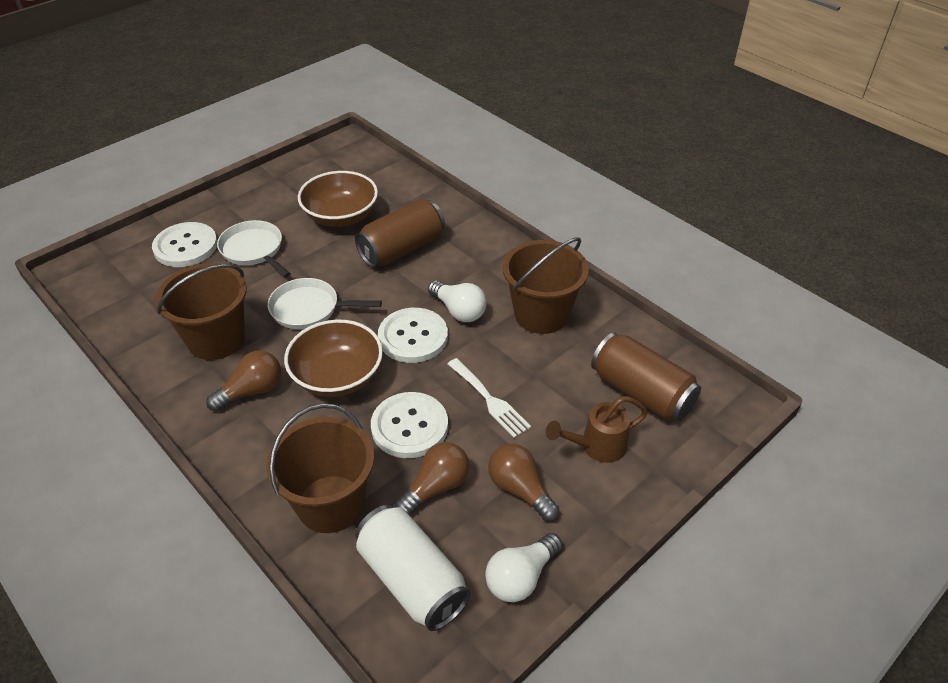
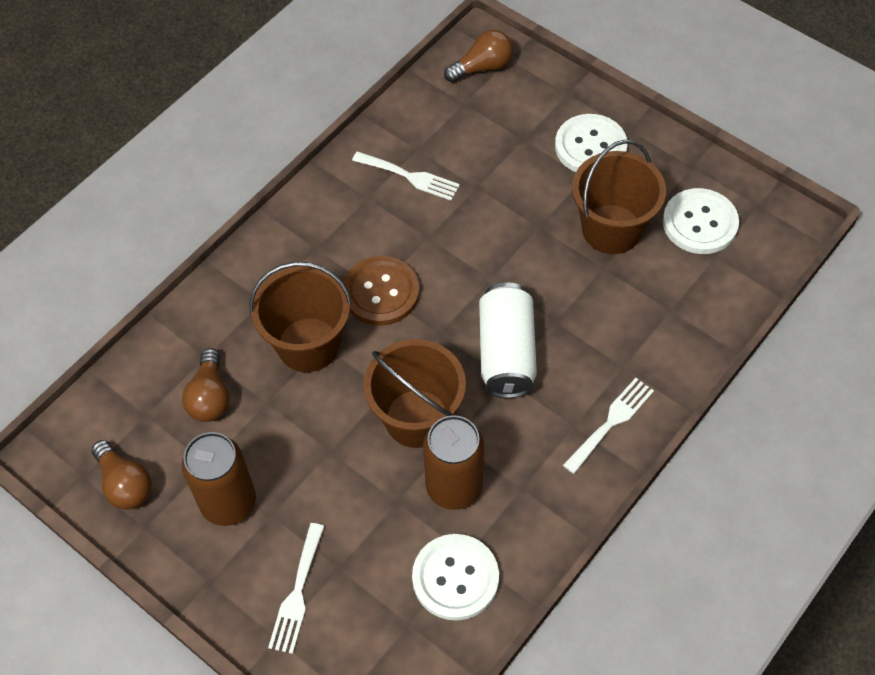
brown bowl: 2 -> 0
brown button: 0 -> 1
brown watering can: 1 -> 0
white fork: 1 -> 3
white light bulb: 2 -> 0
white pan: 2 -> 0

